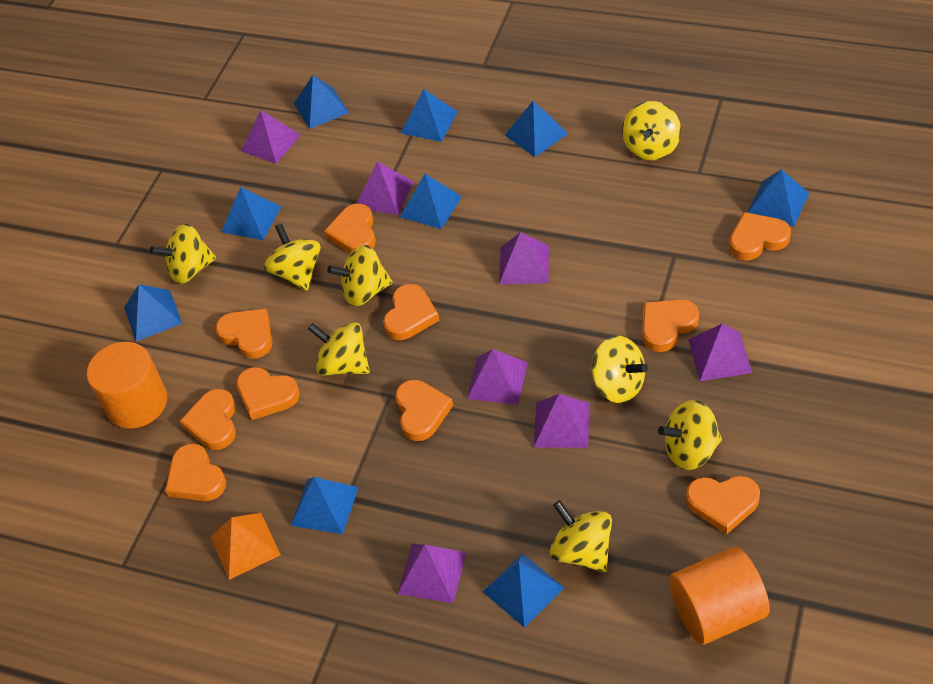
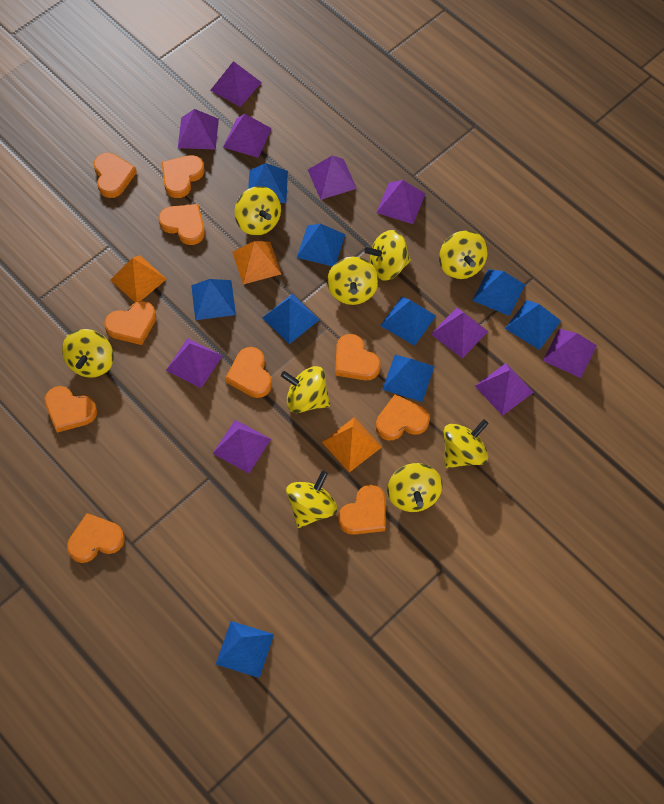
orange cylinder: 2 -> 0
orange pyramid: 1 -> 3
purple pyramid: 7 -> 10
yellow spinning top: 8 -> 9

